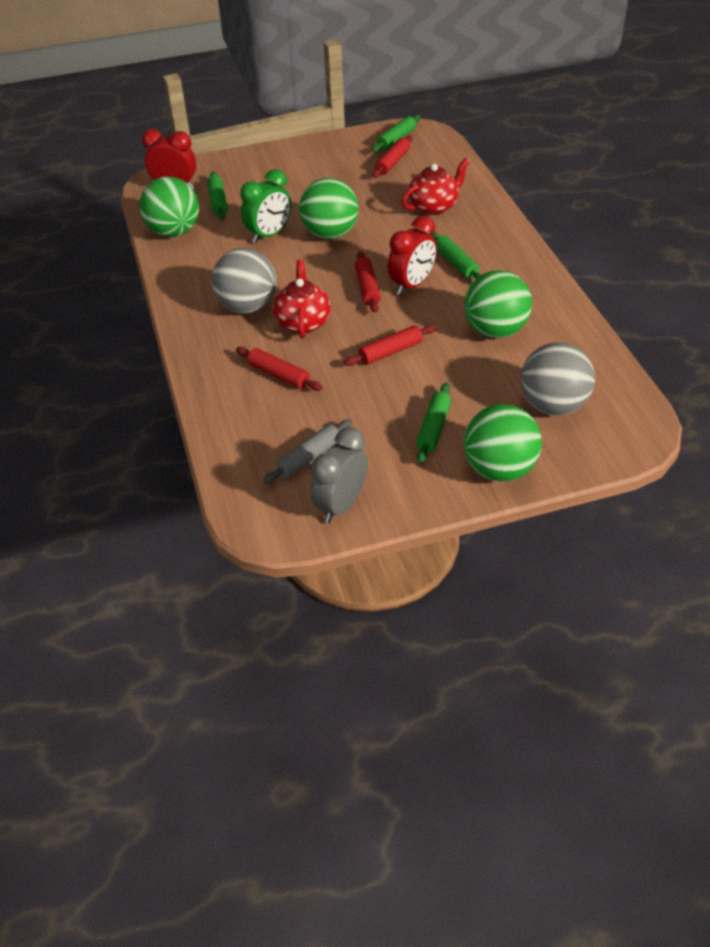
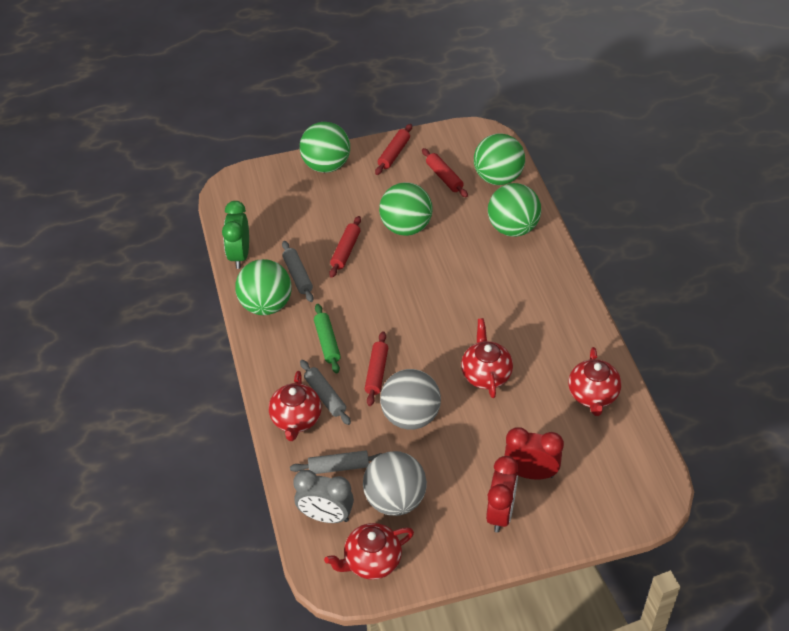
green ball: 4 -> 5
green rolling pin: 4 -> 1
grey rolling pin: 1 -> 3
red teapot: 2 -> 4

